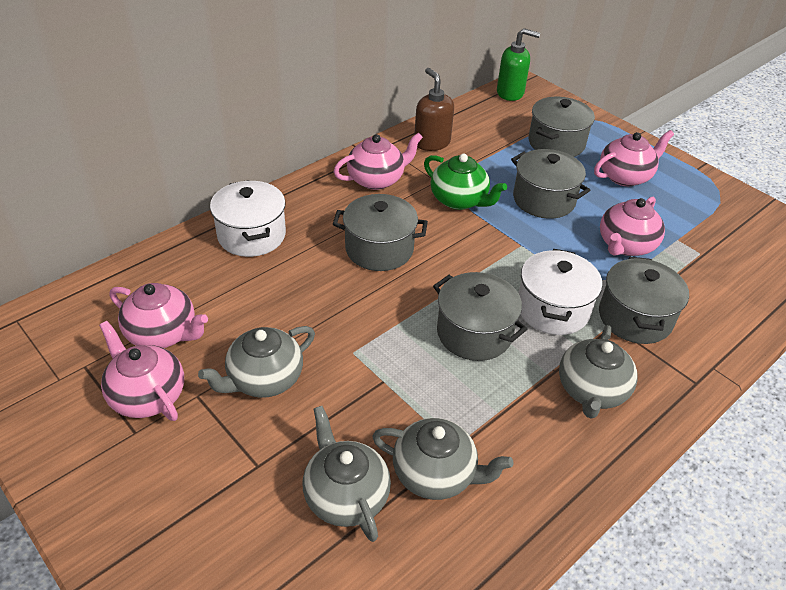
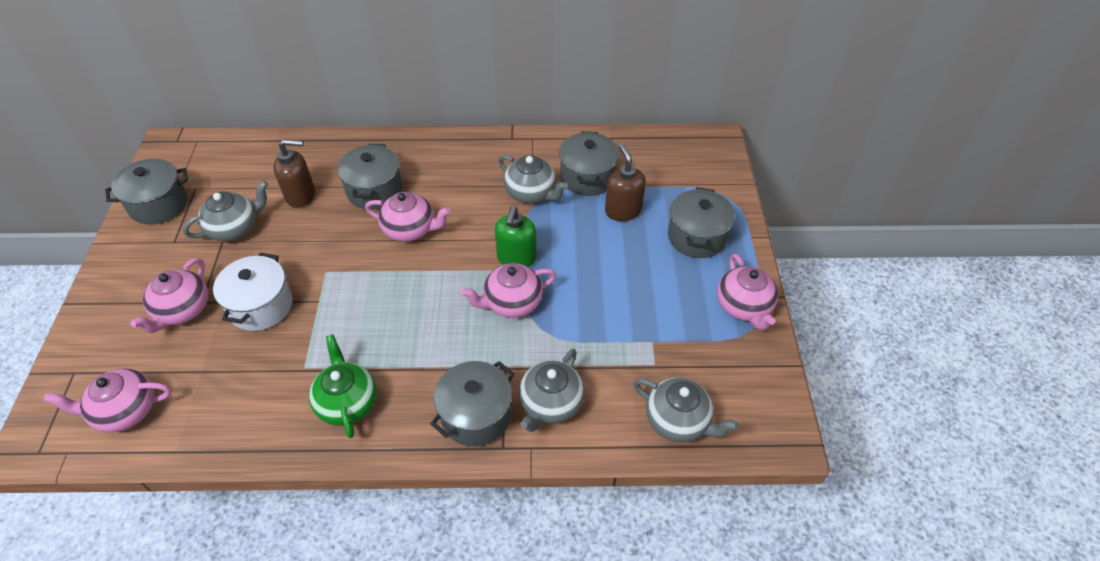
brown soap dispenser: 1 -> 2
white pot: 2 -> 1

